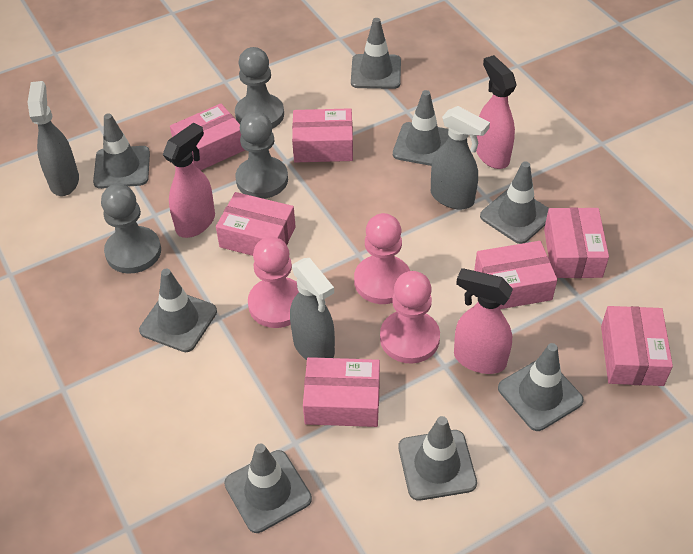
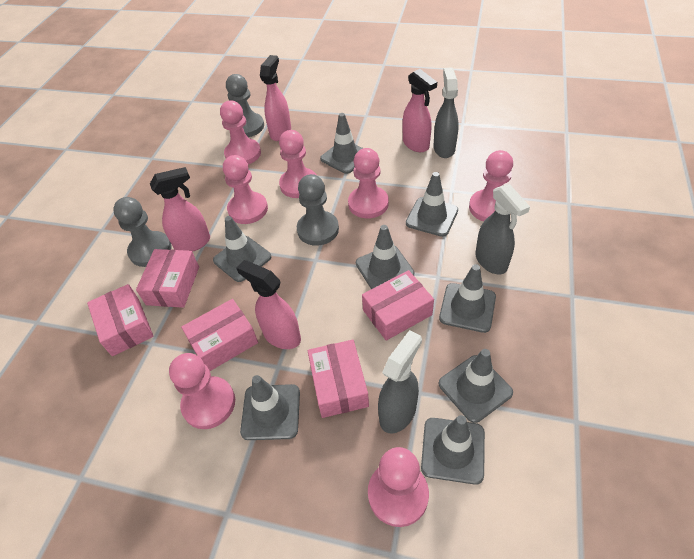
pink box: 7 -> 5
pink pawn: 3 -> 7
pink spray bottle: 3 -> 4

